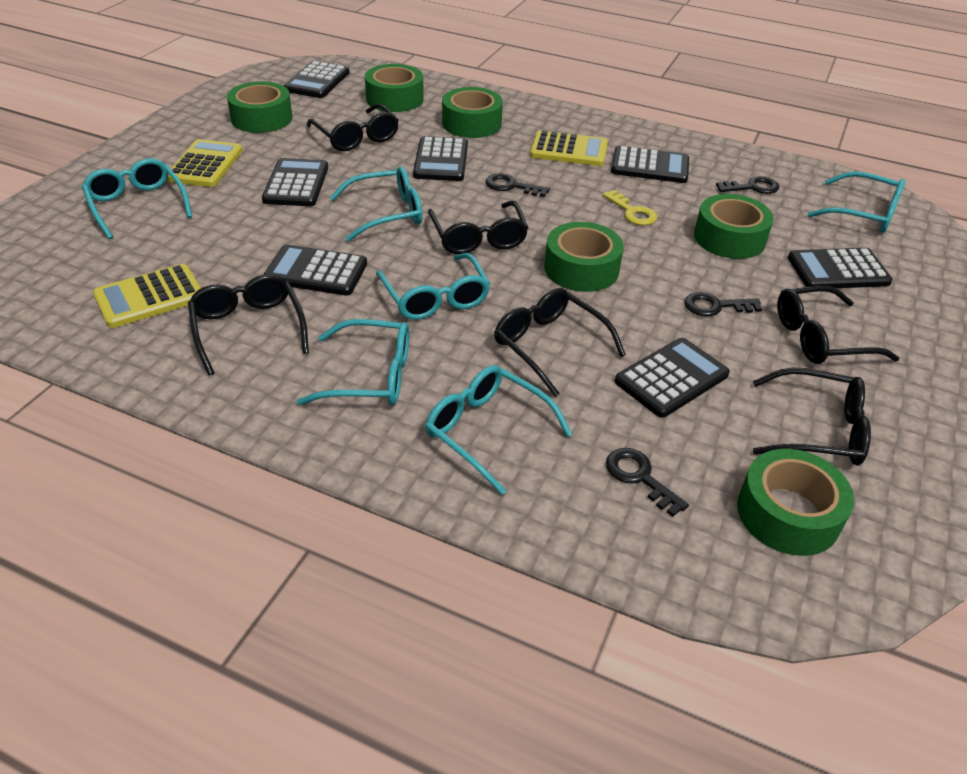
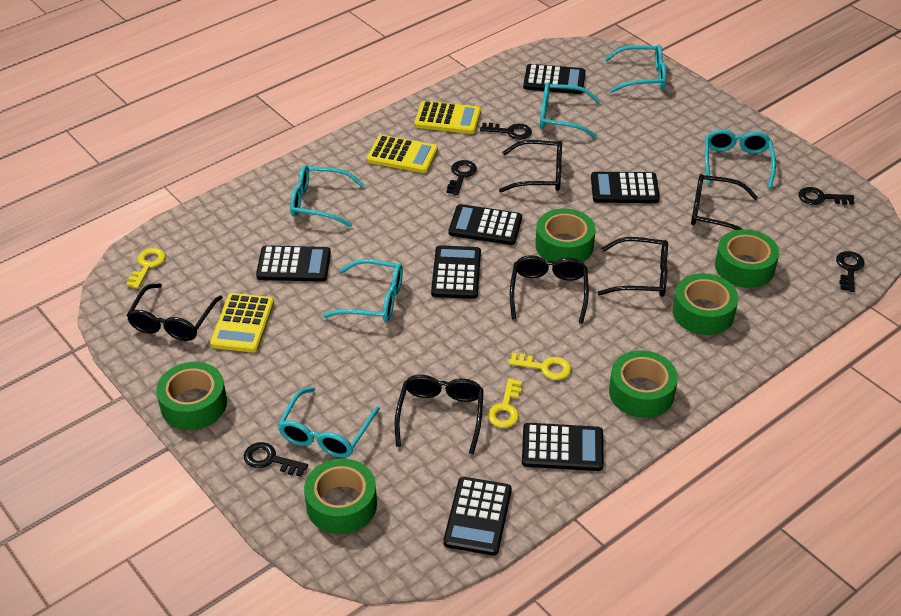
black key: 4 -> 5
yellow key: 1 -> 3

